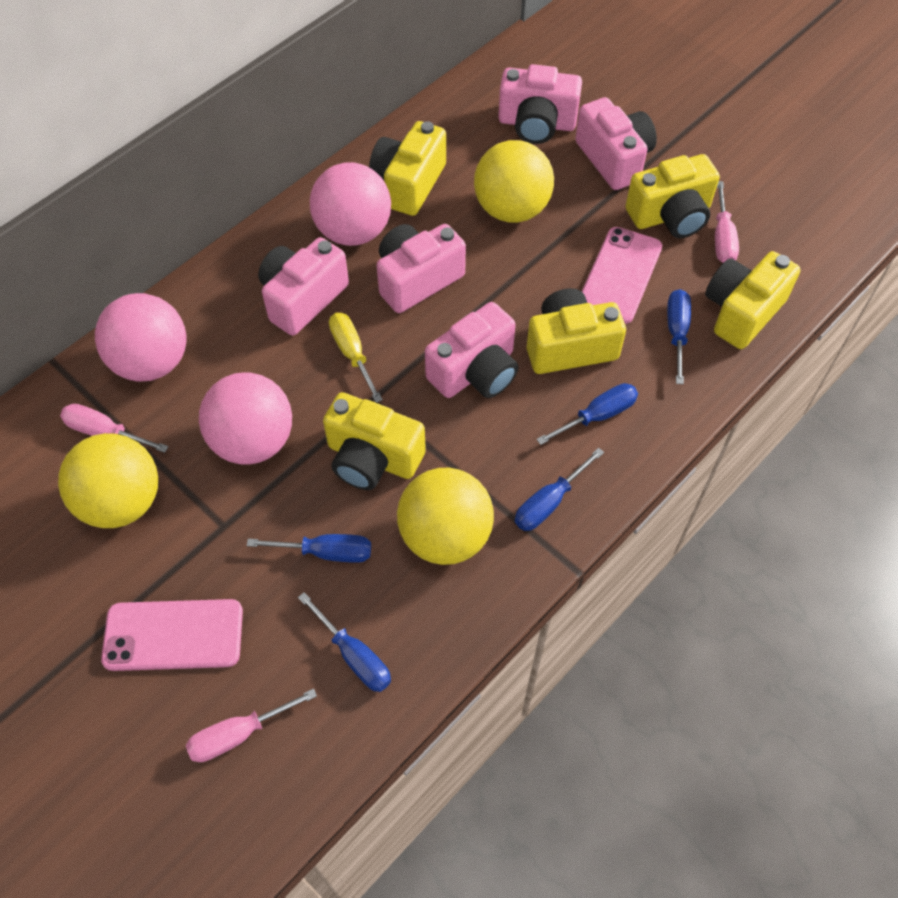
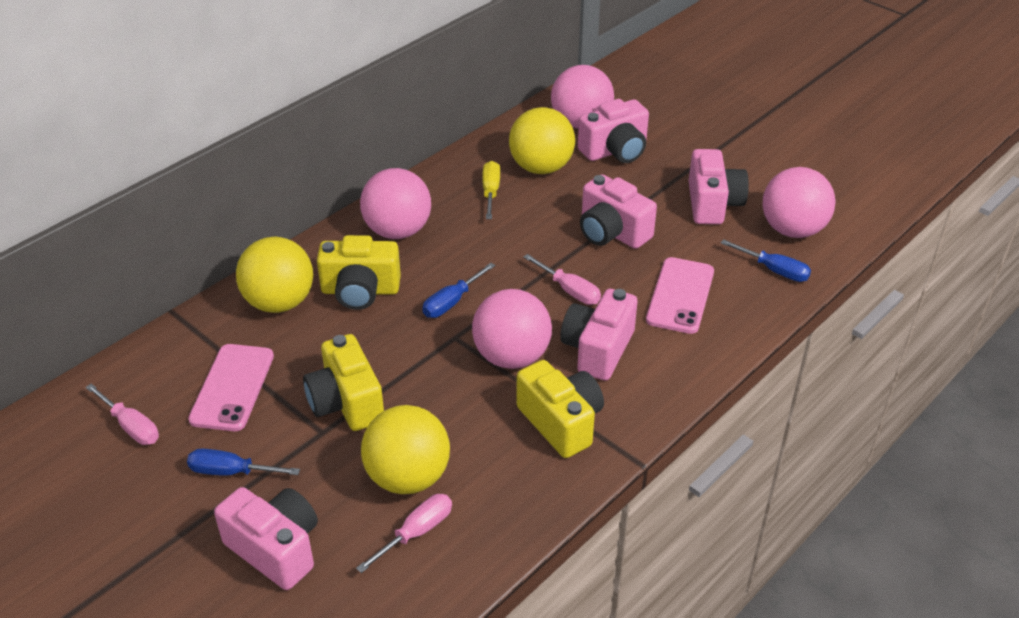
blue screwdriver: 5 -> 3
pink ball: 3 -> 4
yellow camera: 5 -> 3

